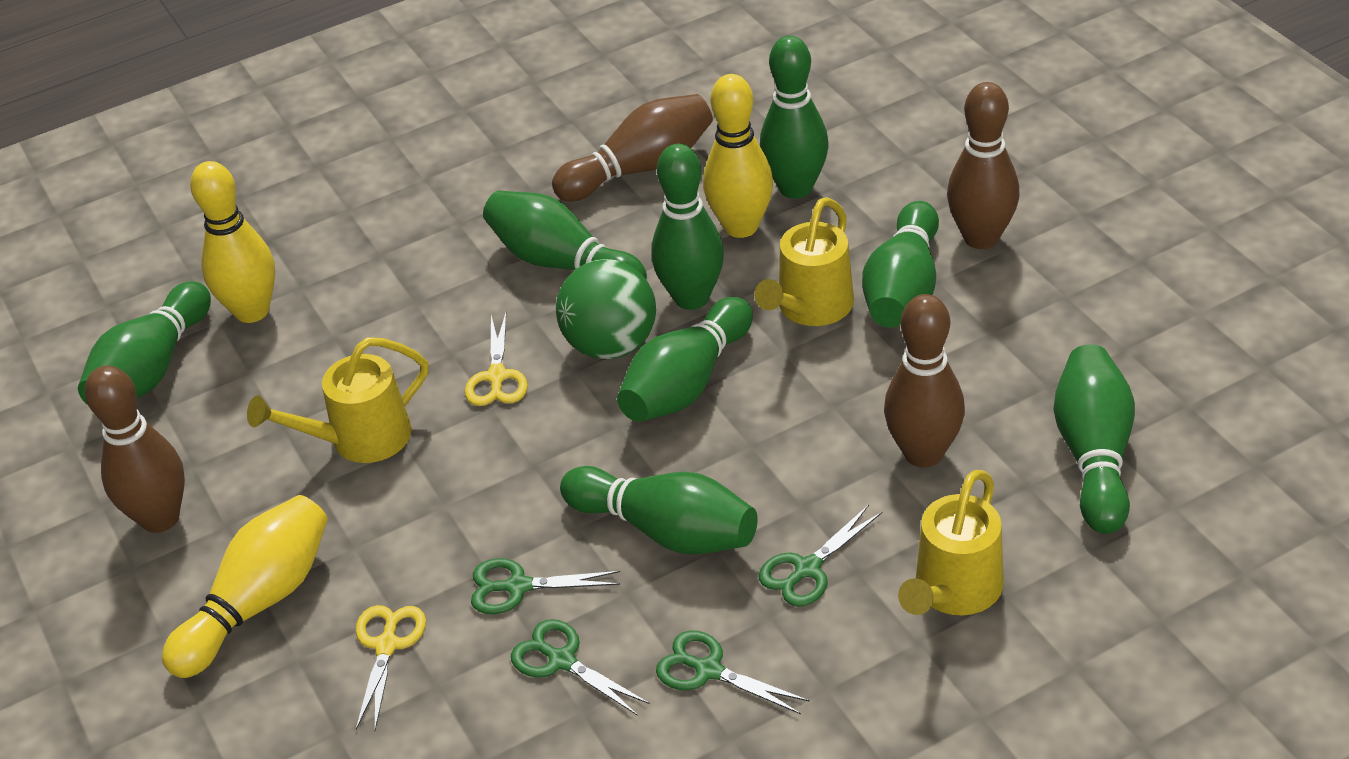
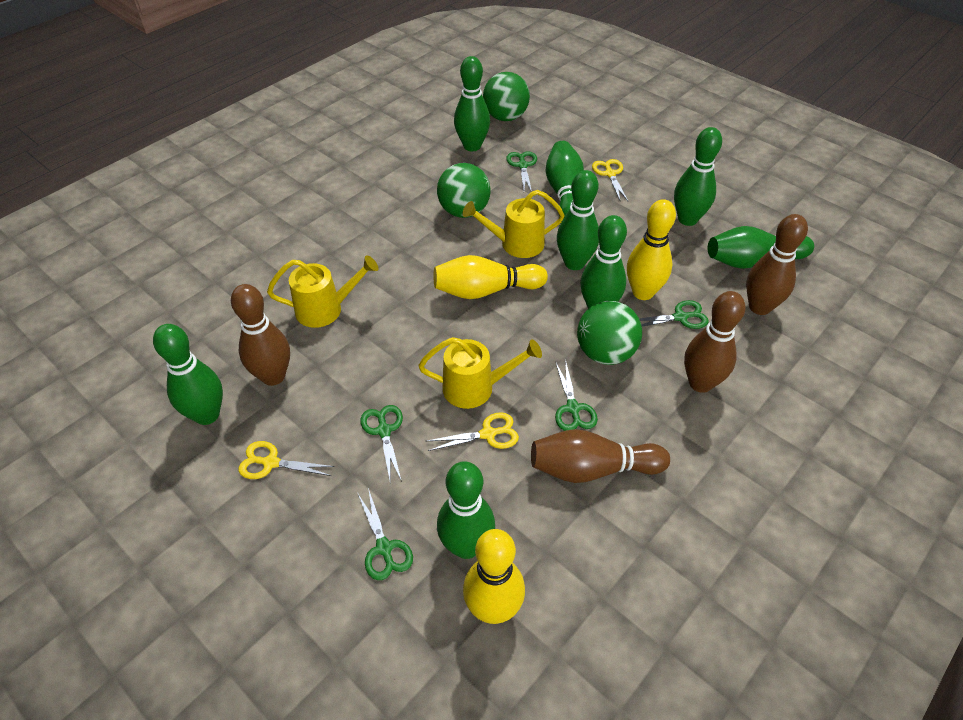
green ball: 1 -> 3
green scissors: 4 -> 5
yellow scissors: 2 -> 3

